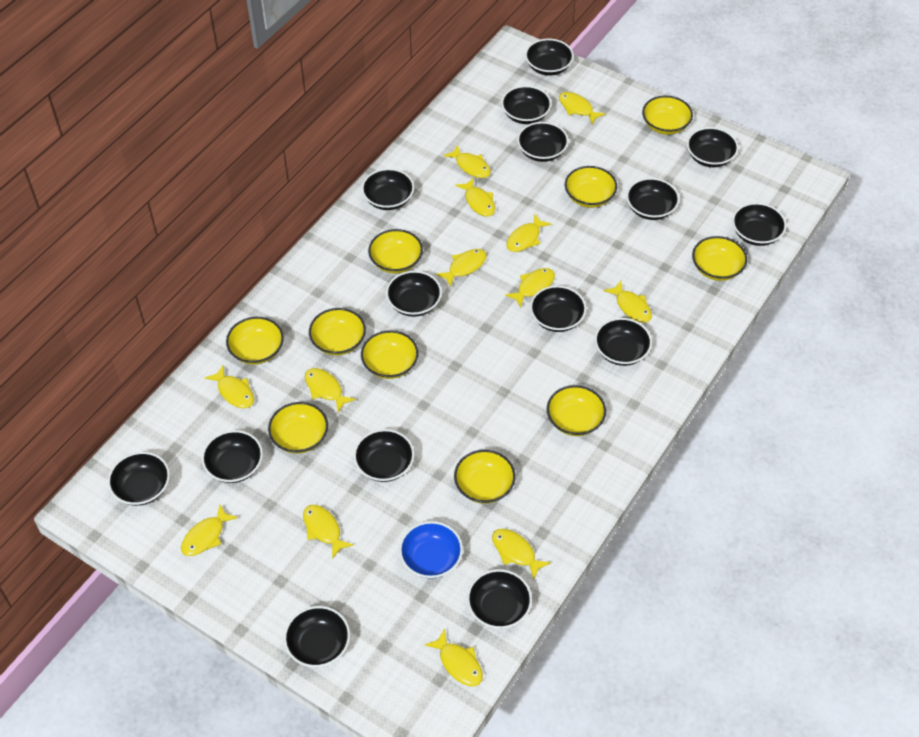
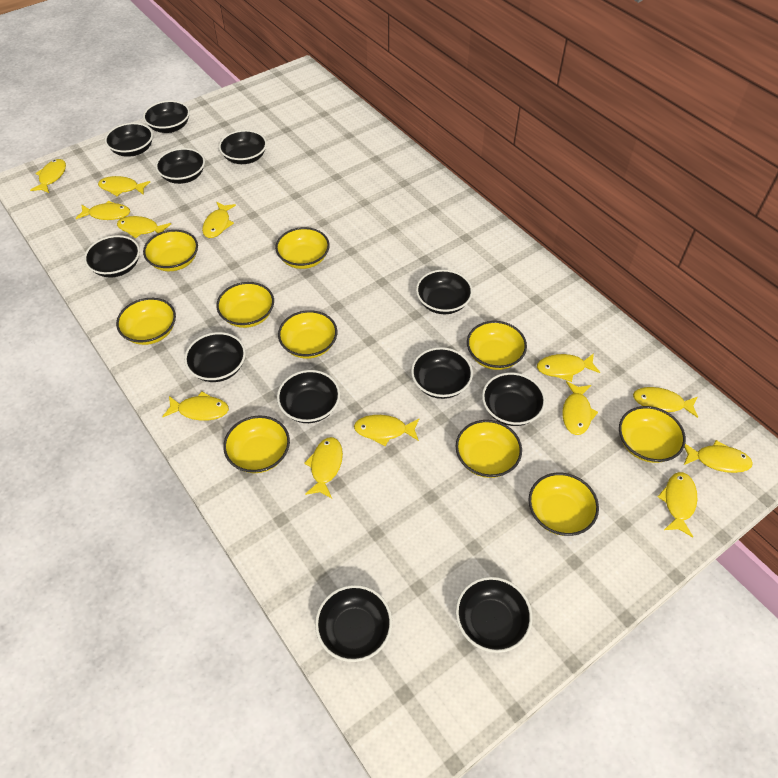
black bowl: 15 -> 12
blue bowl: 1 -> 0

